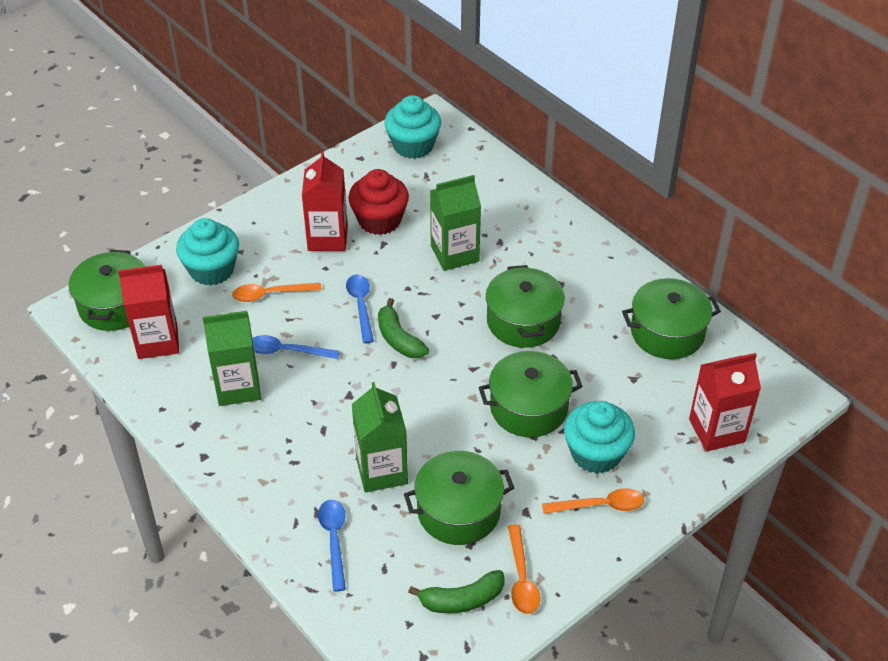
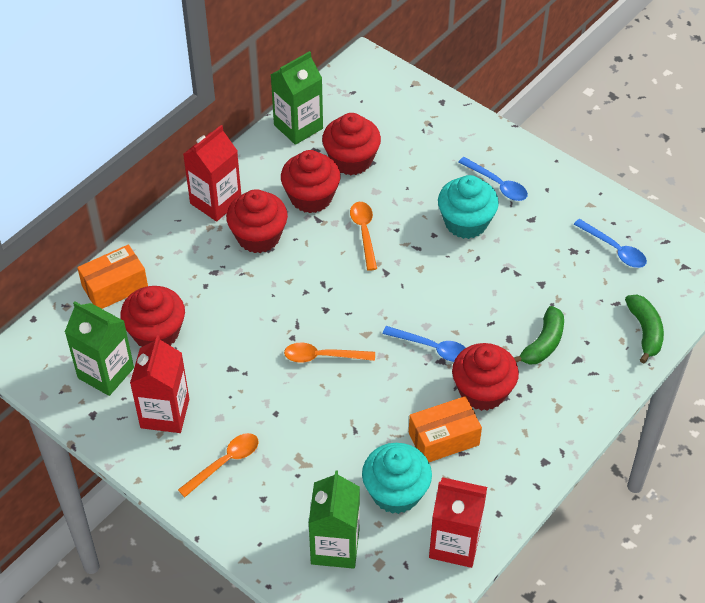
green pot: 5 -> 0
orange box: 0 -> 2
red cupcake: 1 -> 5
turquoise cupcake: 3 -> 2

